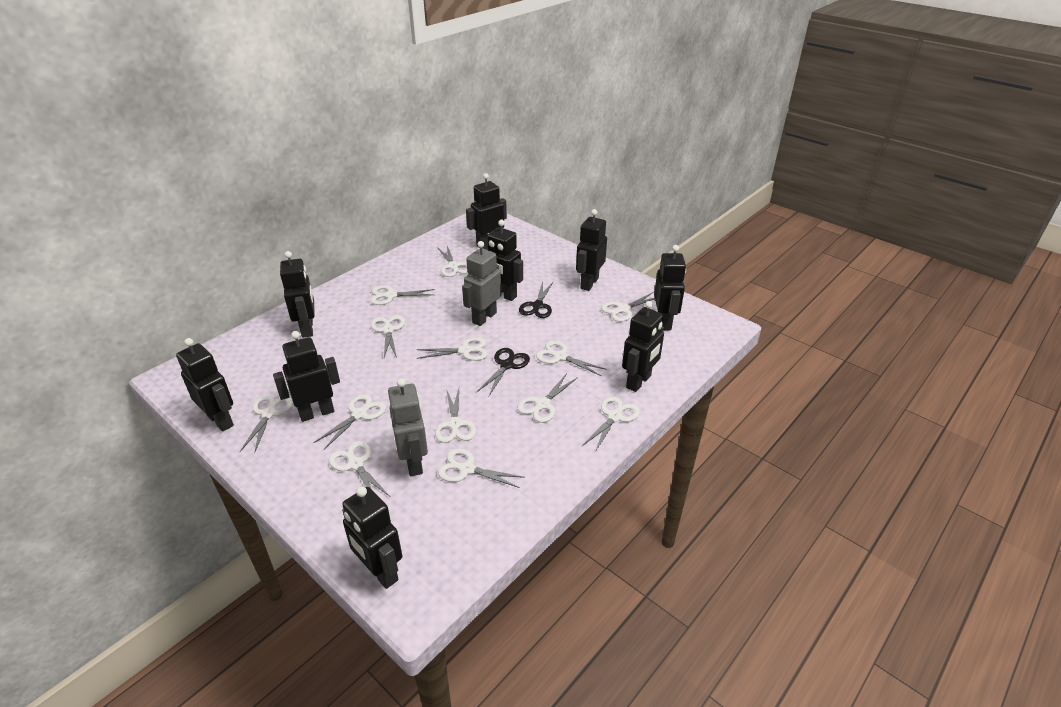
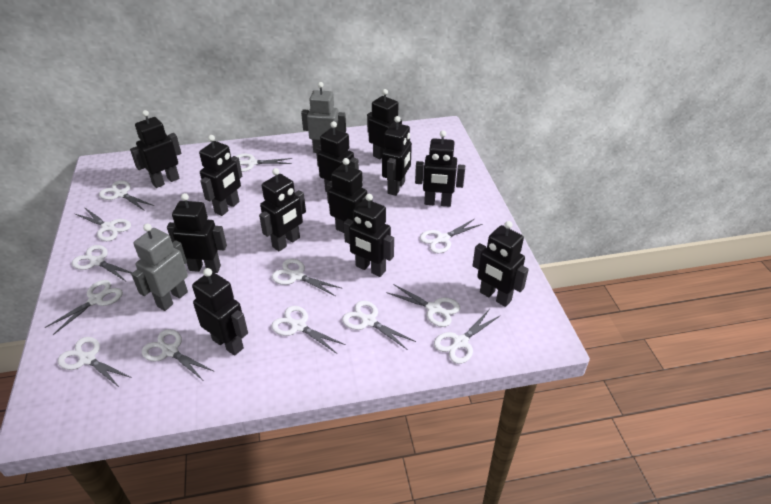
black robot: 9 -> 12
black scissors: 2 -> 0

